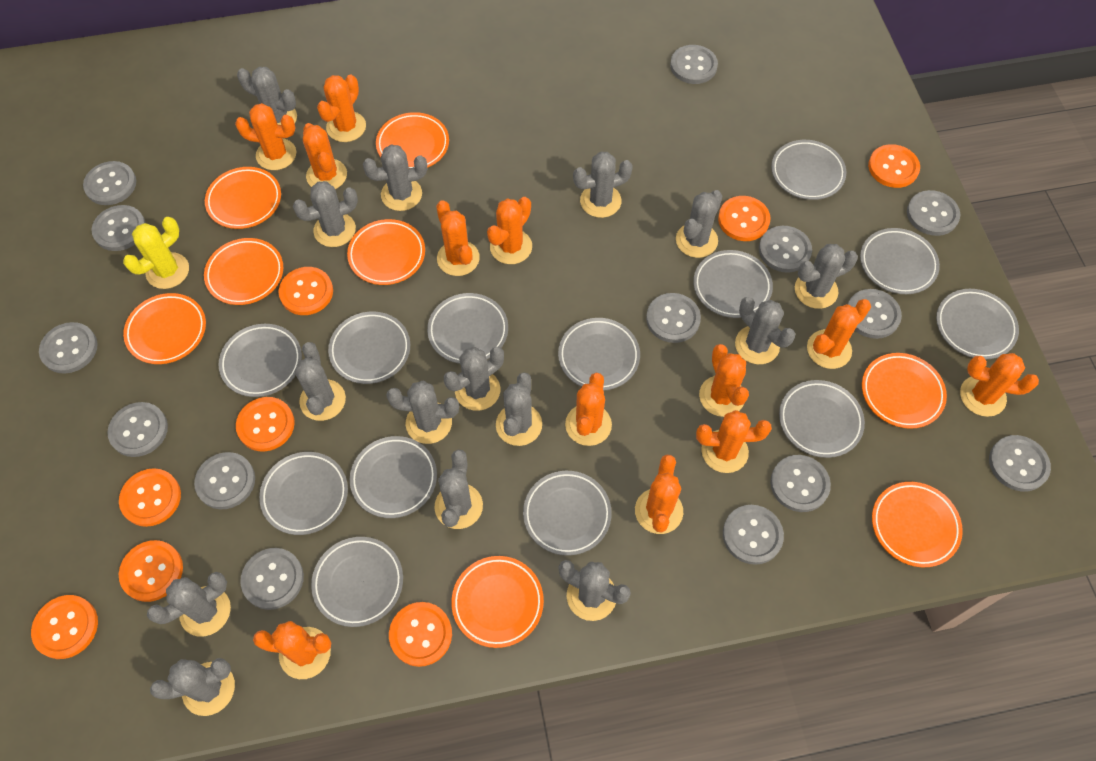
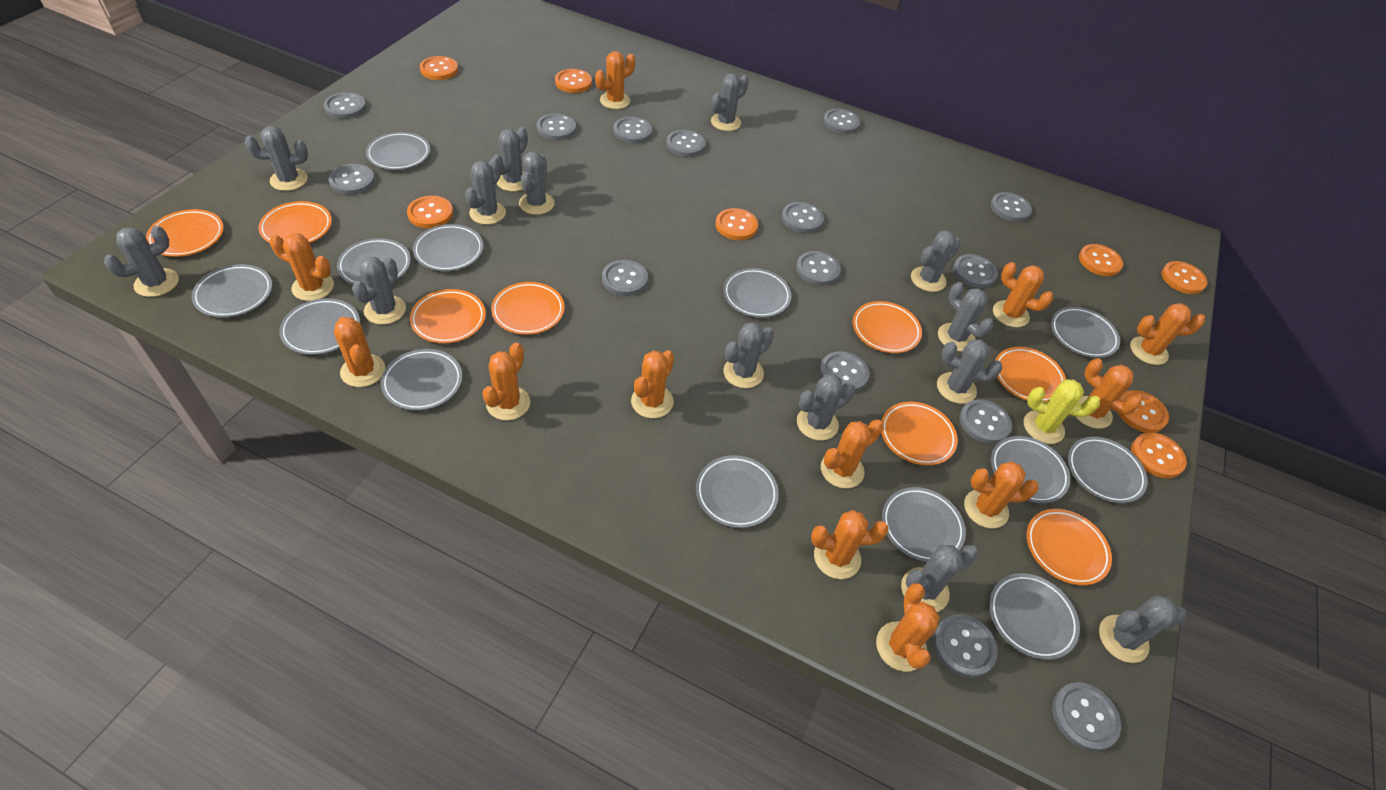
grey button: 14 -> 15
grey cactus: 15 -> 14

